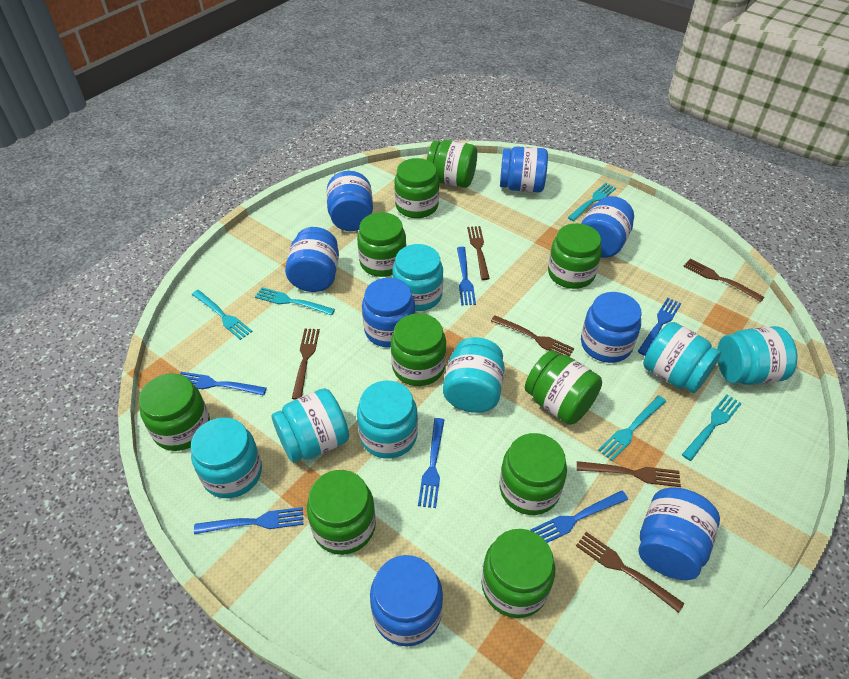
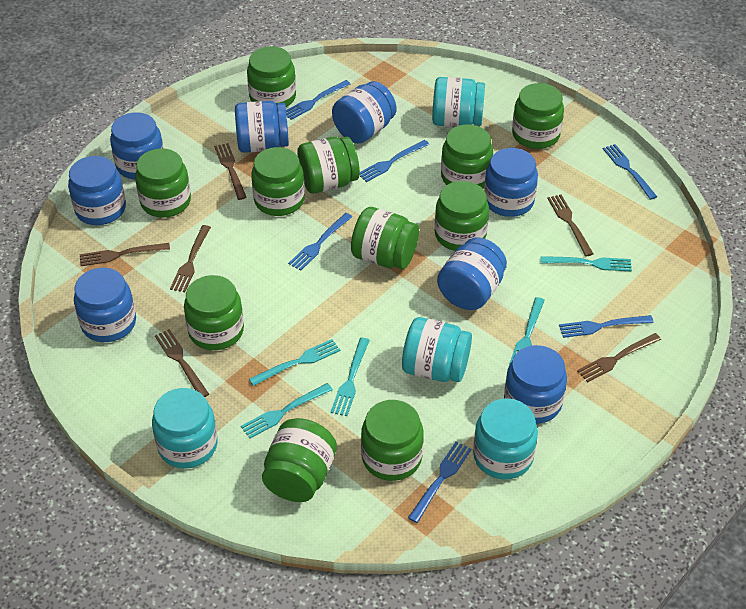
green jar: 10 -> 11
turquoise jar: 7 -> 4

